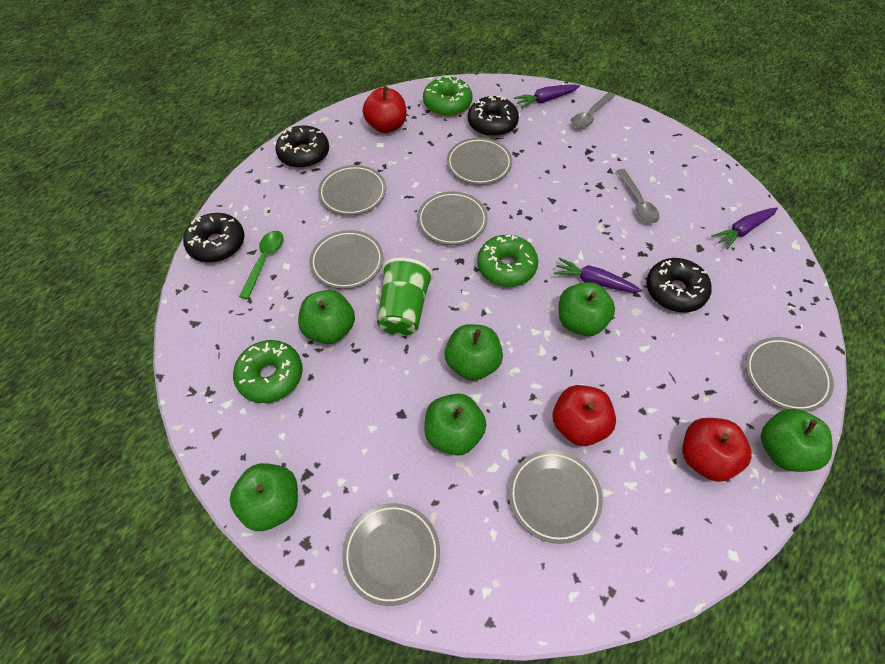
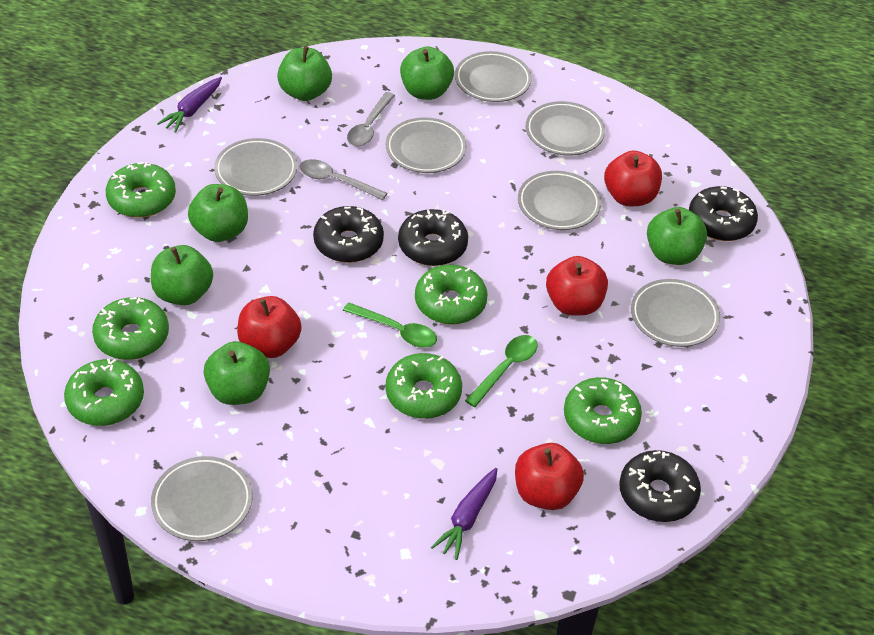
green cup: 1 -> 0
green donut: 3 -> 6
green spoon: 1 -> 2
purple carrot: 3 -> 2
red apple: 3 -> 4

